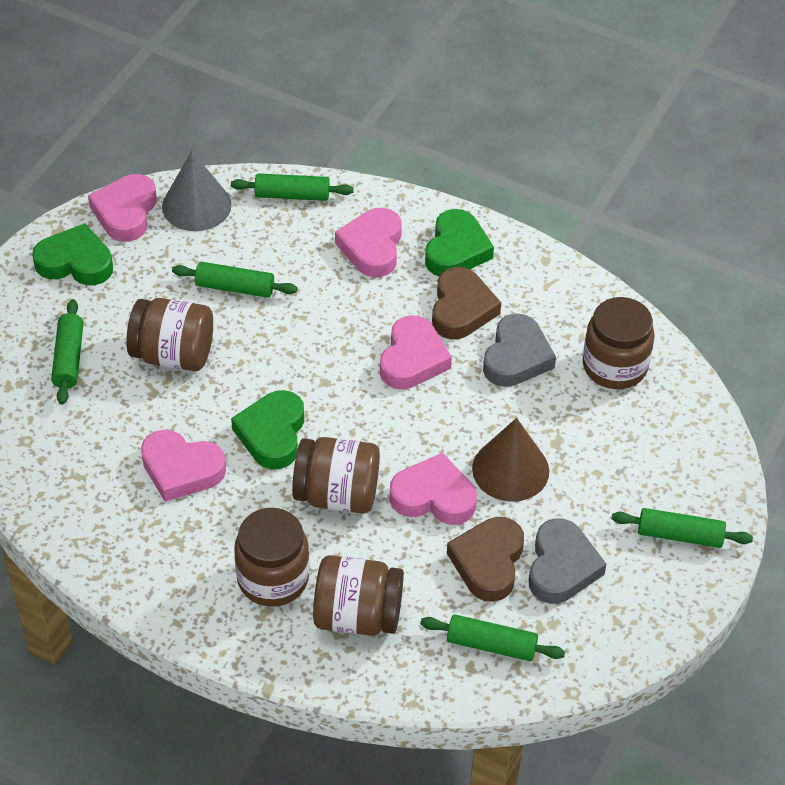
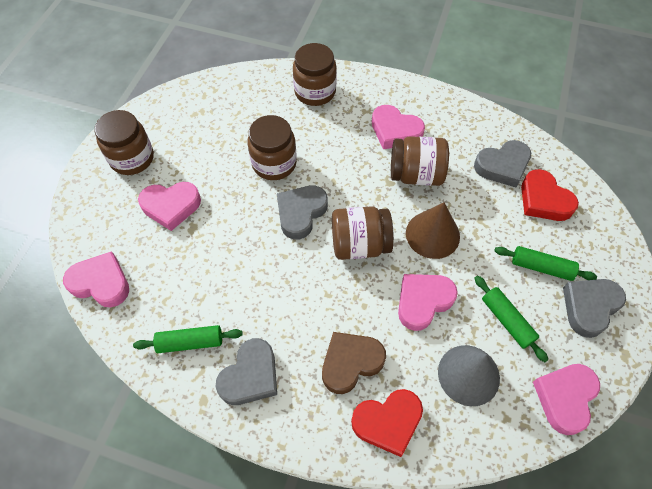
brown heart: 2 -> 1
green heart: 3 -> 0
green rolling pin: 5 -> 3
grey heart: 2 -> 4
red heart: 0 -> 2

